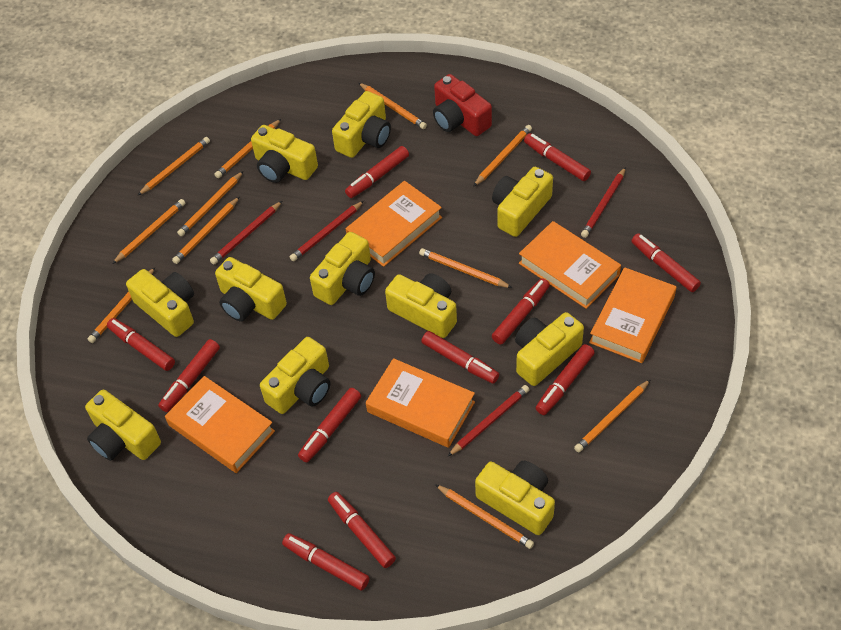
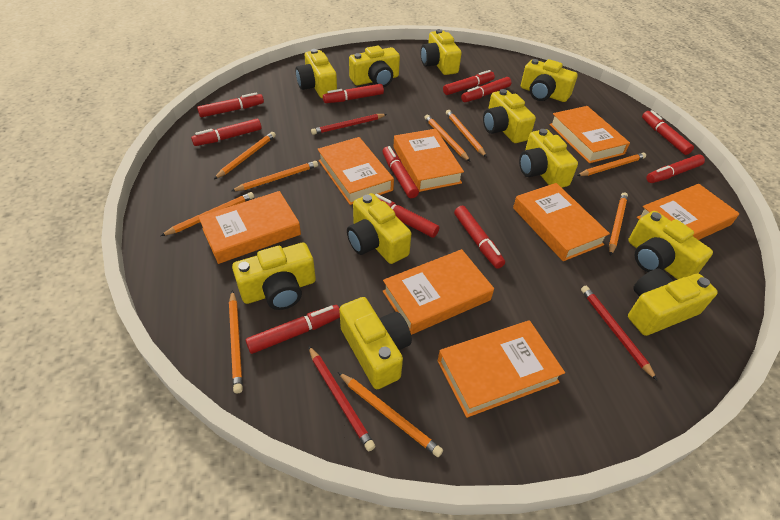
orange book: 5 -> 8
orange pencil: 11 -> 9
red camera: 1 -> 0
red pencil: 4 -> 3

